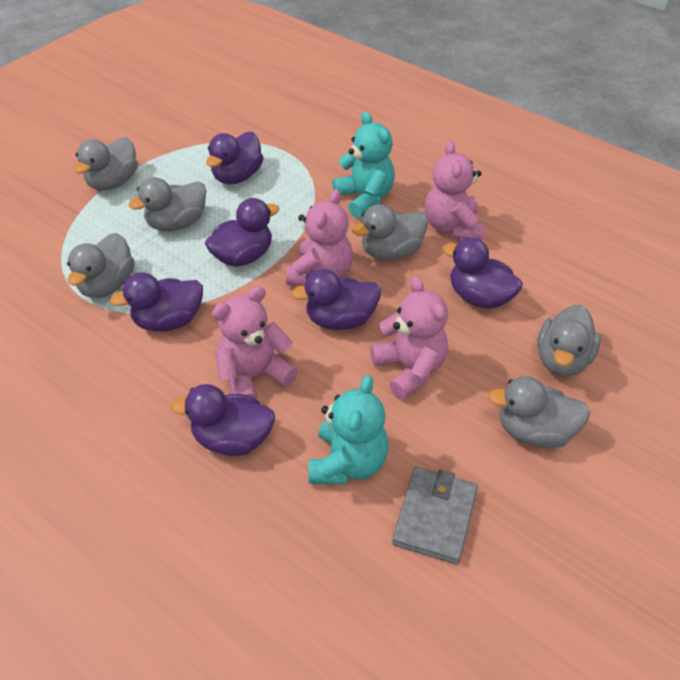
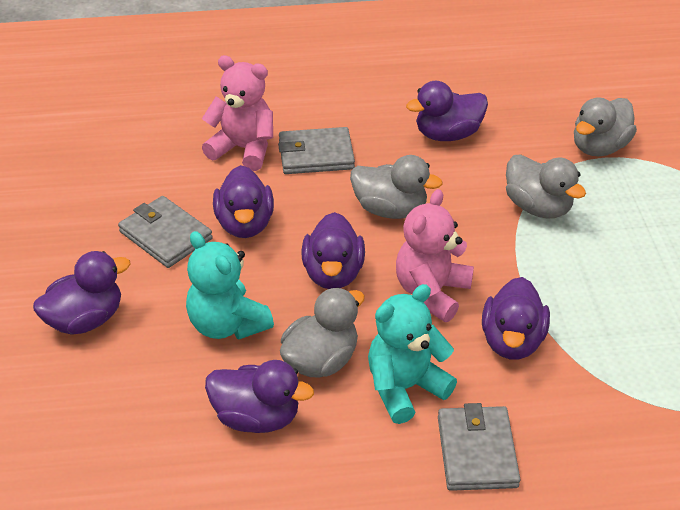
grey duck: 6 -> 4
grey wallet: 1 -> 3
pink teddy bear: 4 -> 2

